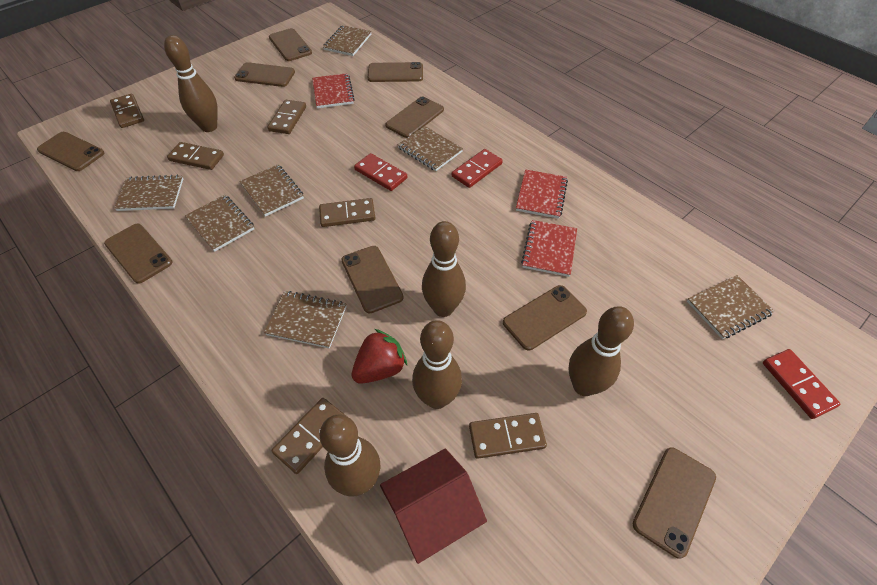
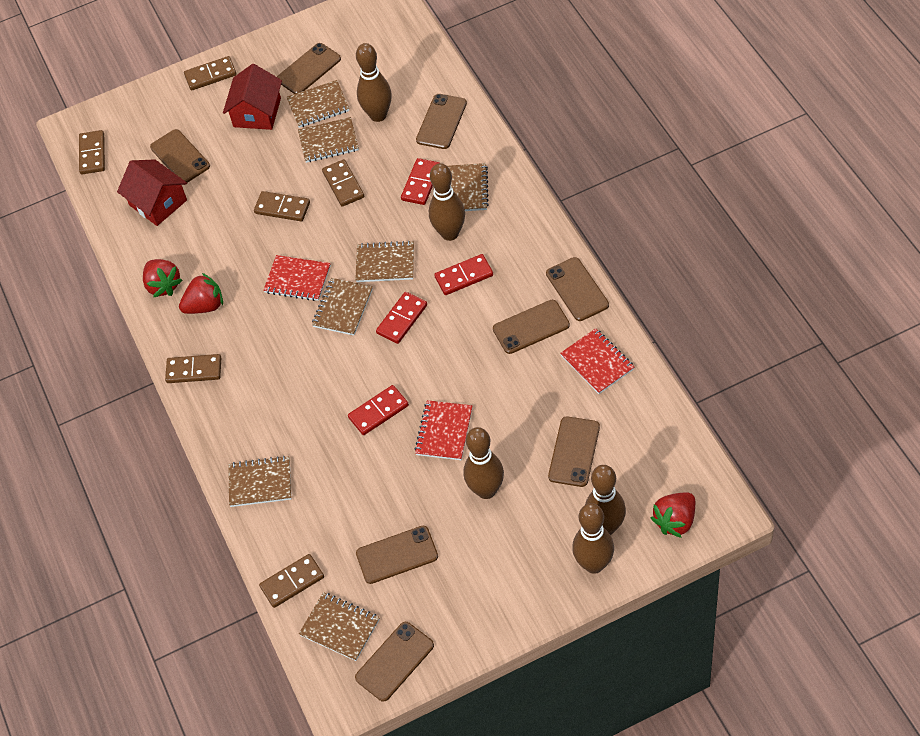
brown phone: 9 -> 8
red domino: 3 -> 4
red house: 1 -> 2
red strawberry: 1 -> 3

